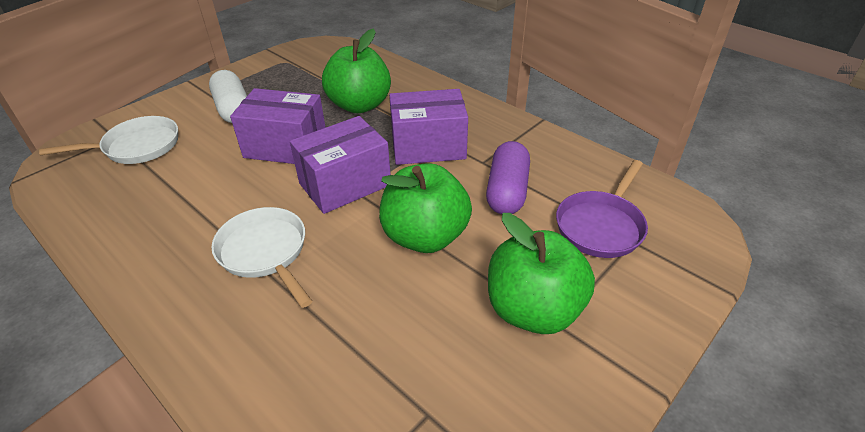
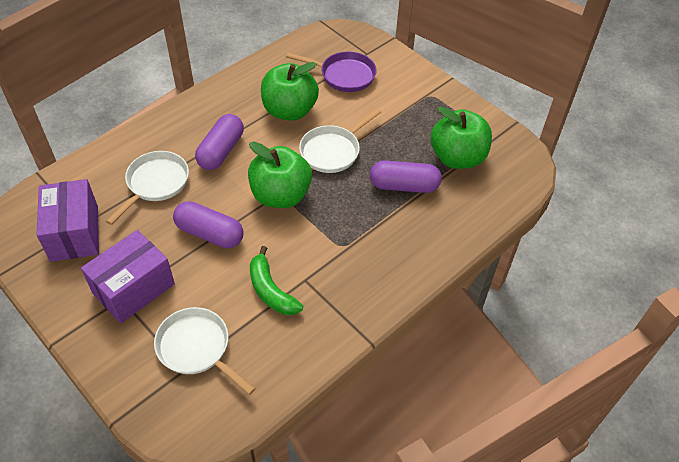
green banana: 0 -> 1
purple box: 3 -> 2
purple capsule: 1 -> 3
white capsule: 1 -> 0
white pan: 2 -> 3

